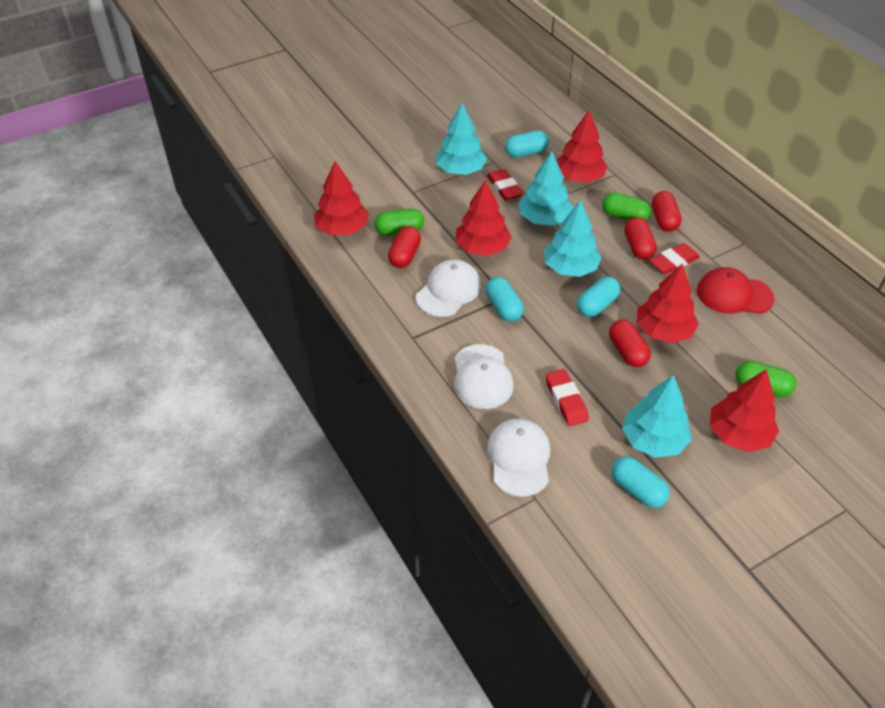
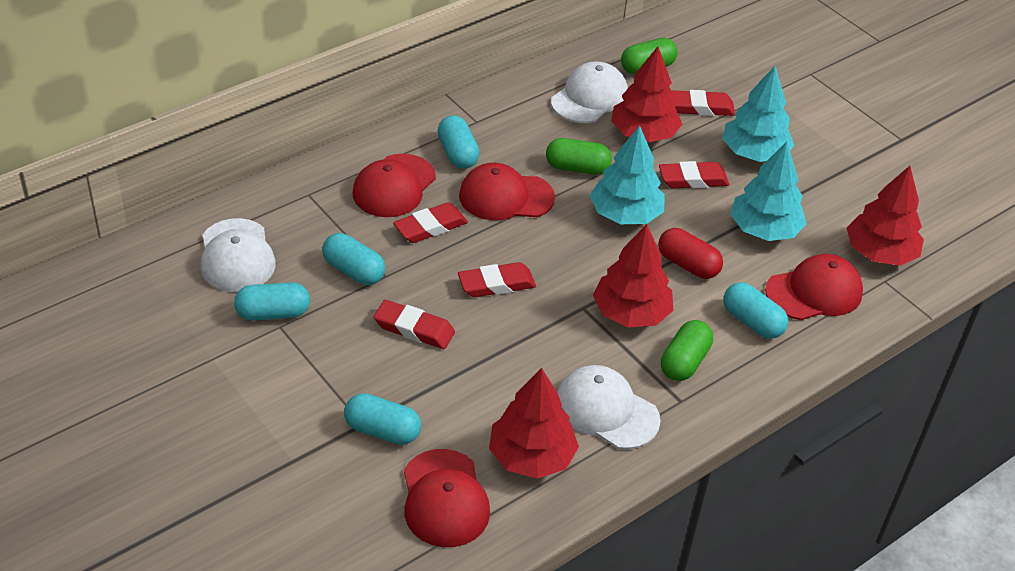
red cap: 1 -> 4
red capsule: 4 -> 1
red eraser: 3 -> 5
red tree: 5 -> 4
turquoise capsule: 4 -> 5
turquoise tree: 4 -> 3

